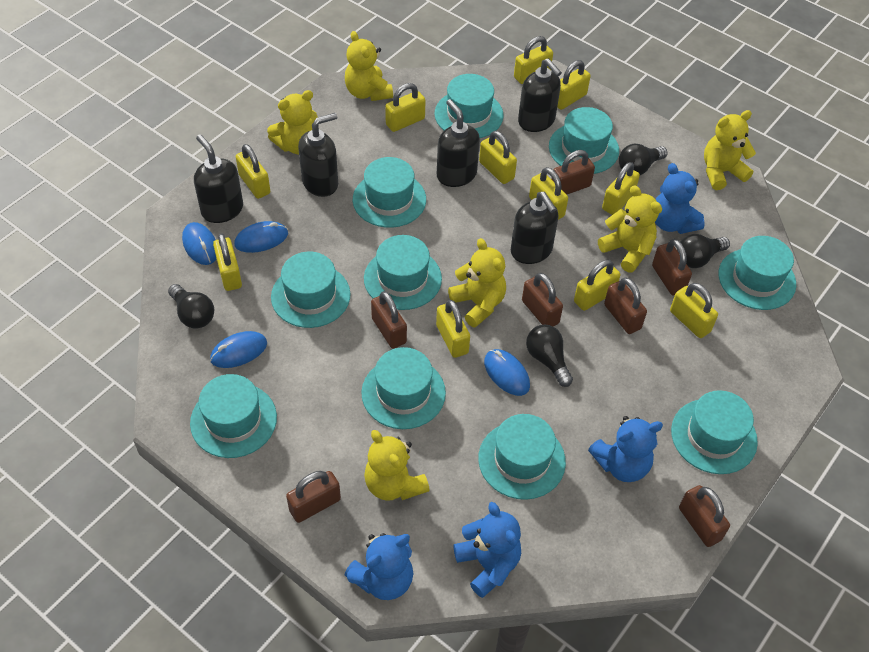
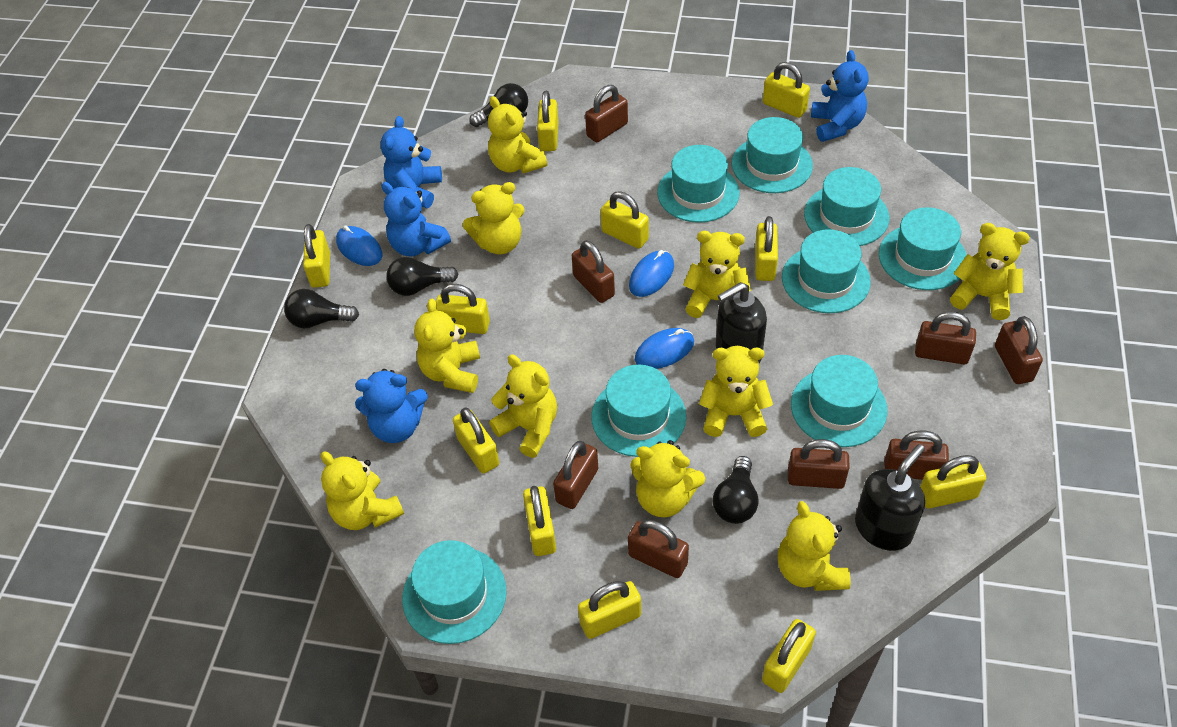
black soap dispenser: 5 -> 2
blue mouse: 4 -> 3
brown padlock: 7 -> 8
turquoise hat: 10 -> 8
yellow teddy bear: 6 -> 10

